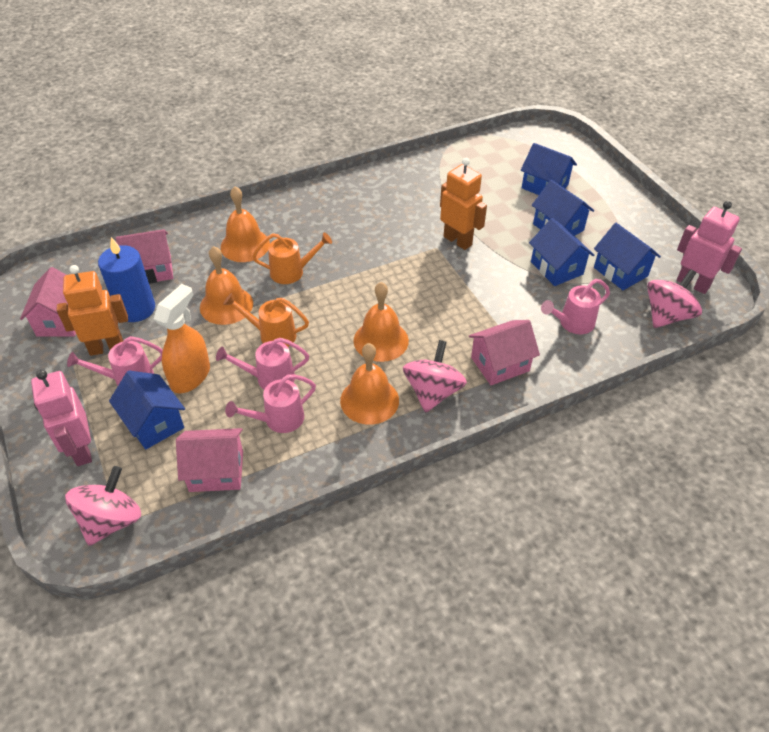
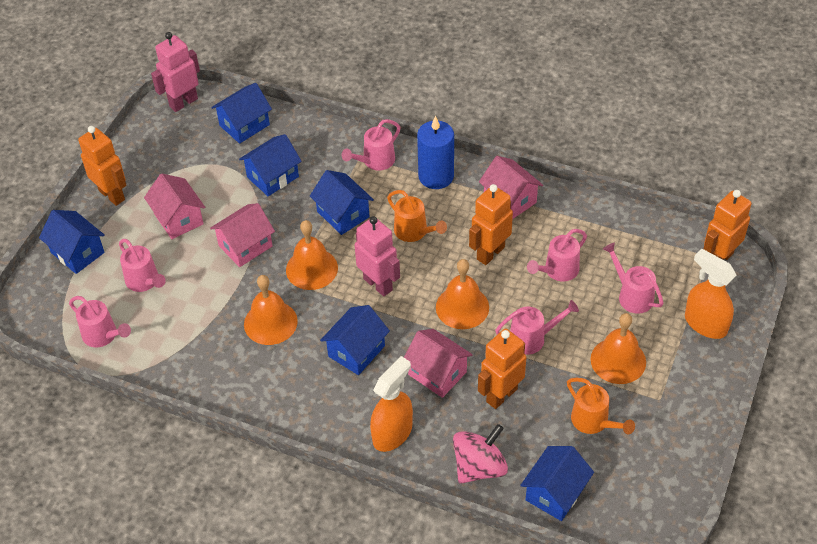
blue house: 5 -> 6
orange robot: 2 -> 4
orange spray bottle: 1 -> 2
pink spinning top: 3 -> 1
pink watering can: 4 -> 6

